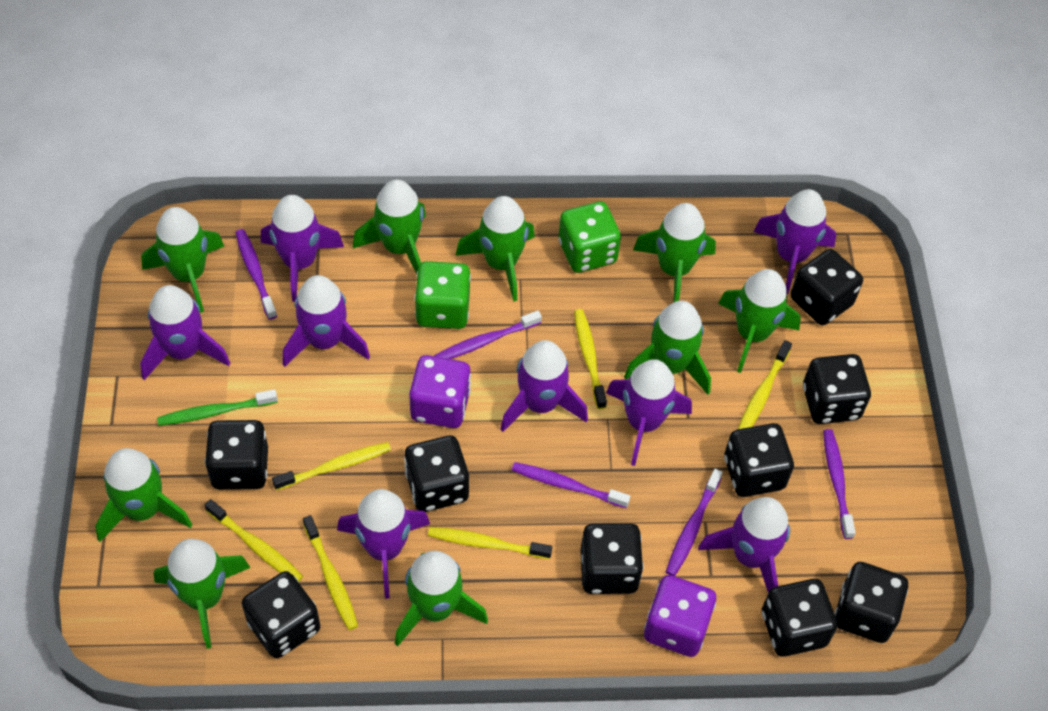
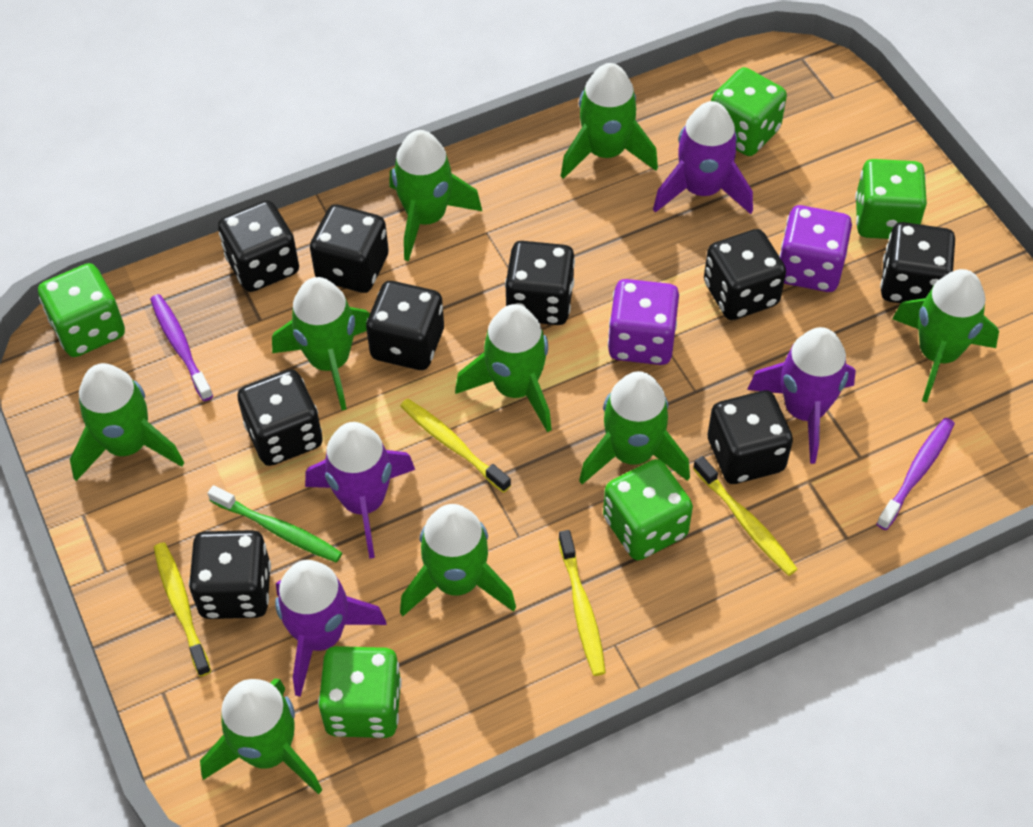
green dice: 2 -> 5
purple rocket: 8 -> 4
purple toothbrush: 5 -> 2
yellow toothbrush: 6 -> 4

